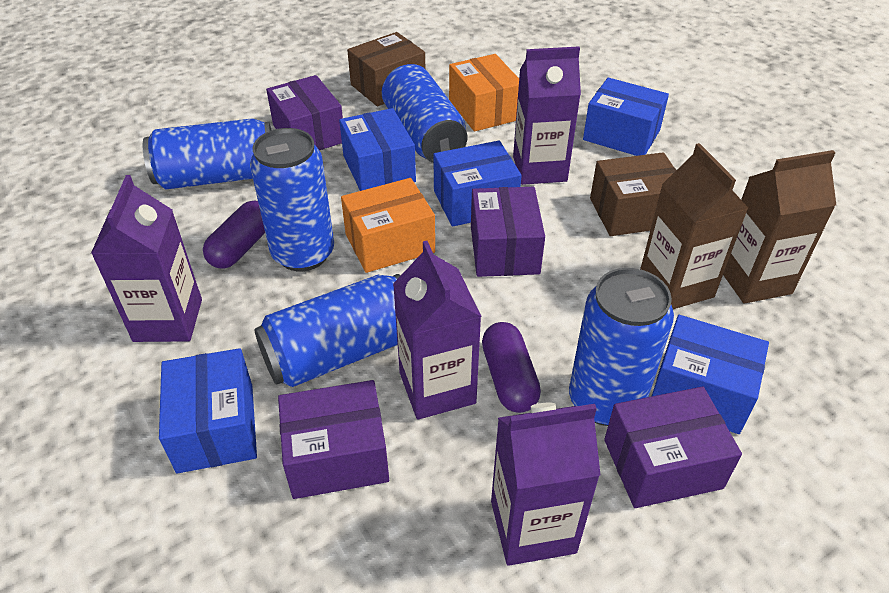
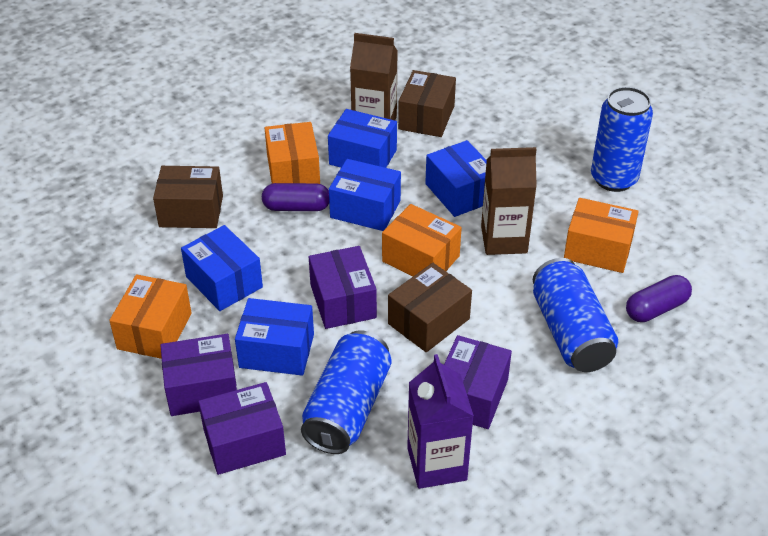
blue can: 5 -> 3
brown box: 2 -> 3
orange box: 2 -> 4
purple carton: 4 -> 1

